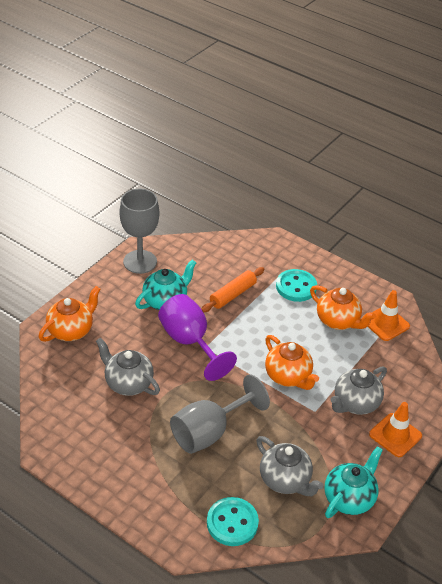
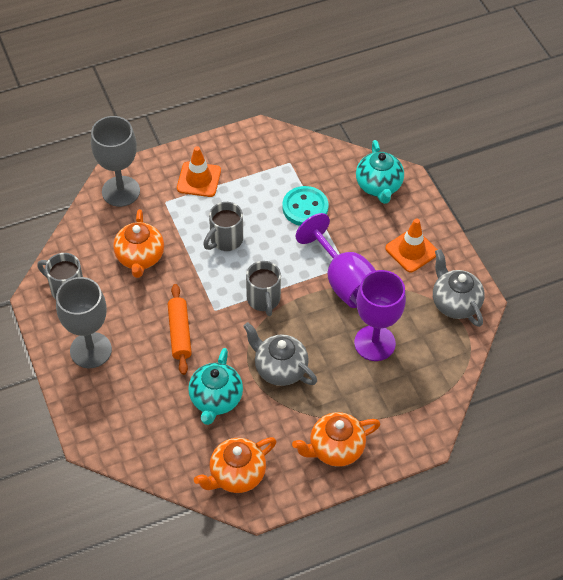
grey mug: 0 -> 3
grey teapot: 3 -> 2
purple goblet: 1 -> 2
turquoise button: 2 -> 1

